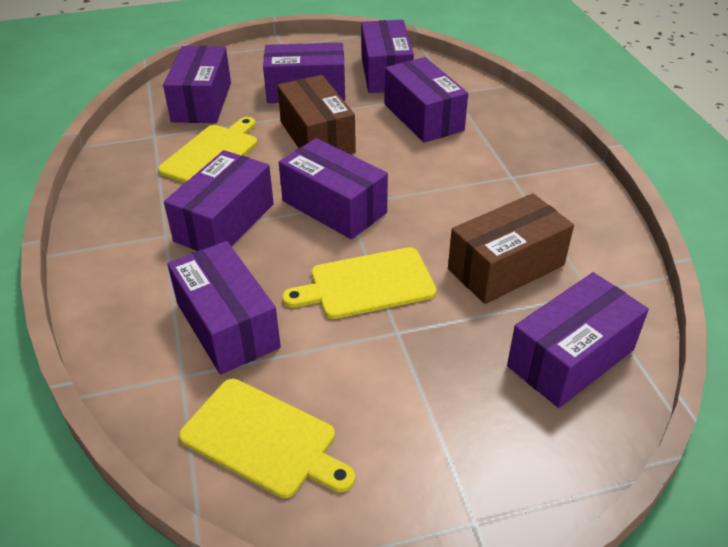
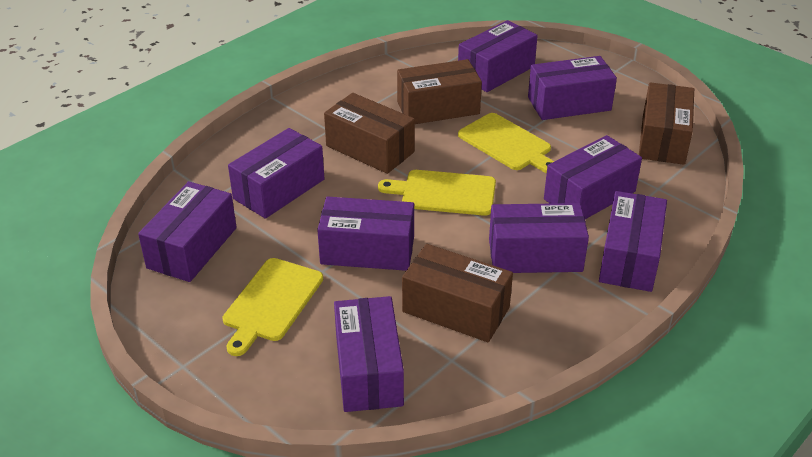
brown box: 2 -> 4
purple box: 8 -> 9

